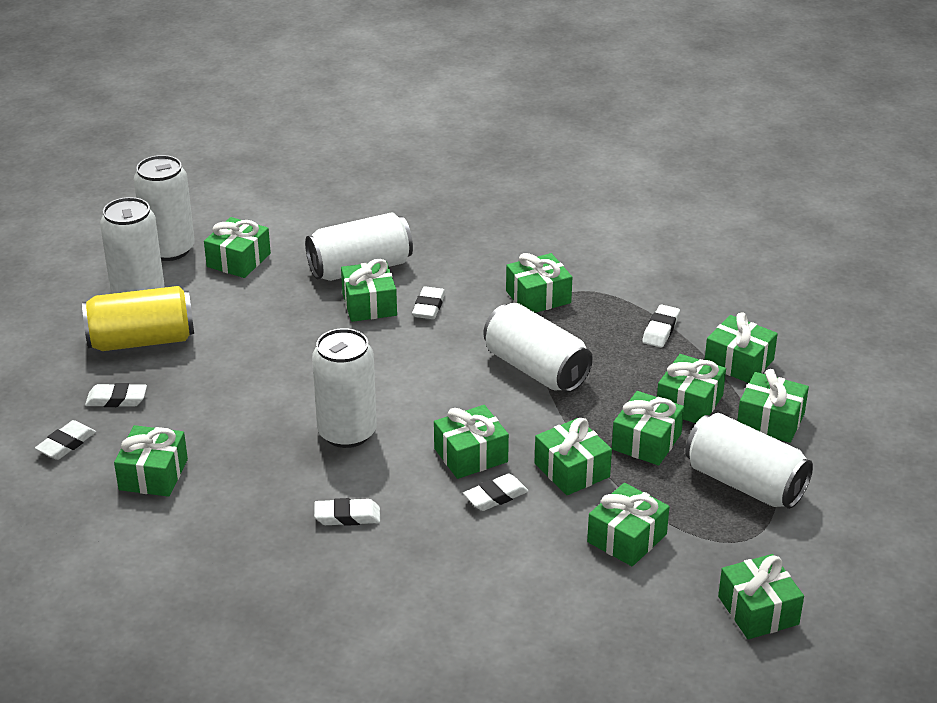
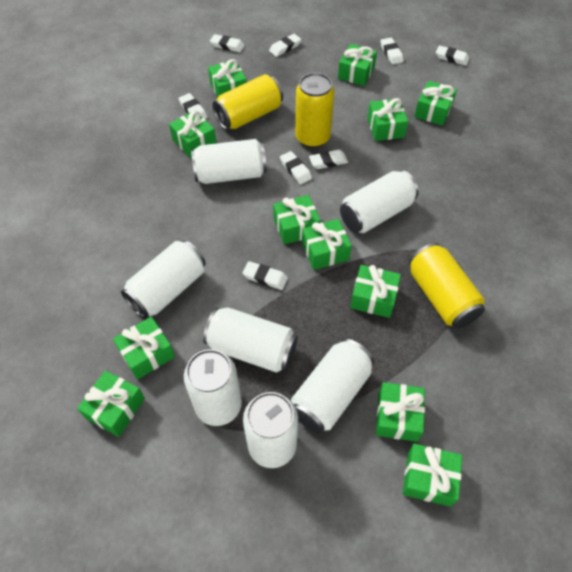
white can: 6 -> 7
white eraser: 6 -> 8
yellow can: 1 -> 3

